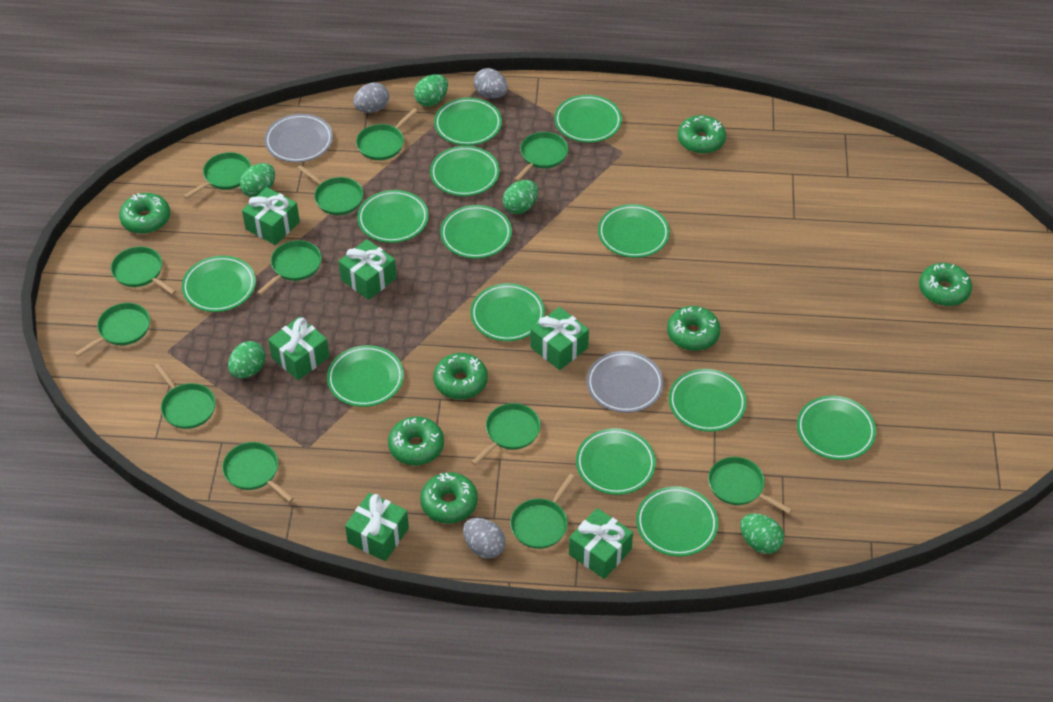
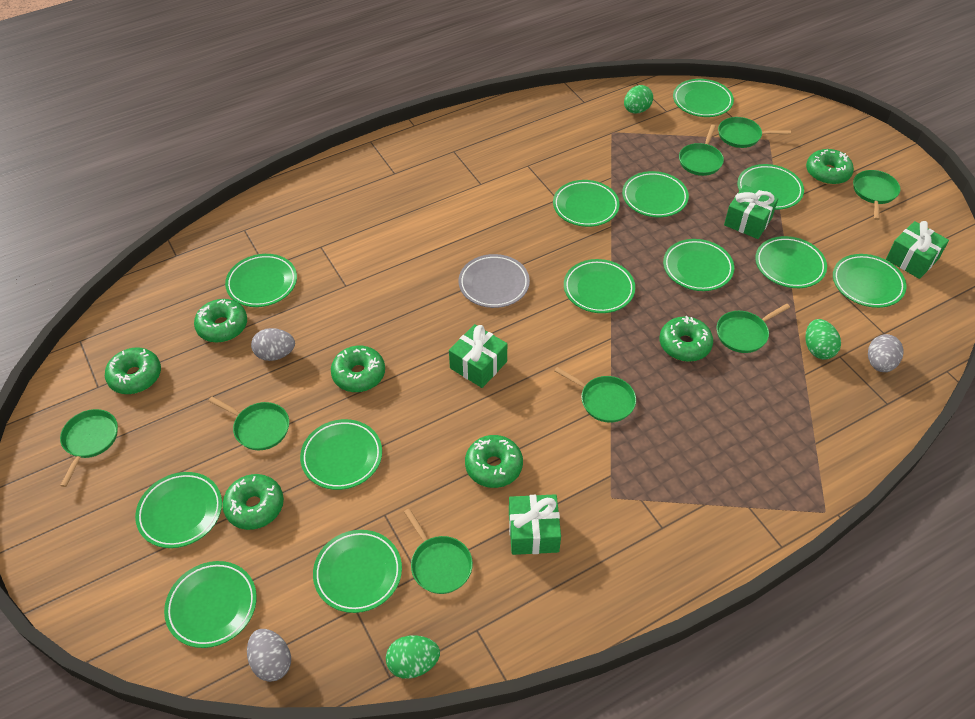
green egg: 5 -> 3
green gift: 6 -> 4
green pan: 12 -> 8
grey plate: 2 -> 1

